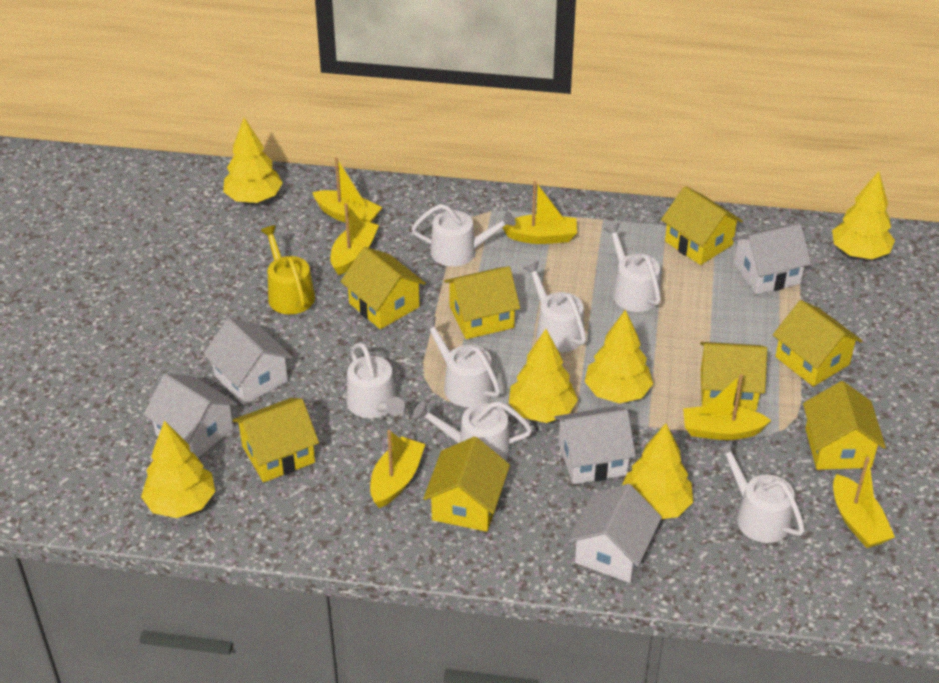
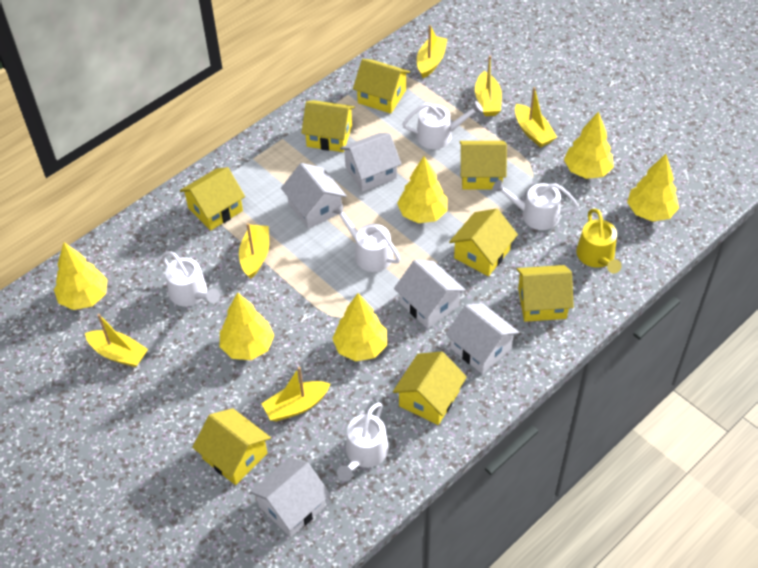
white watering can: 7 -> 5

